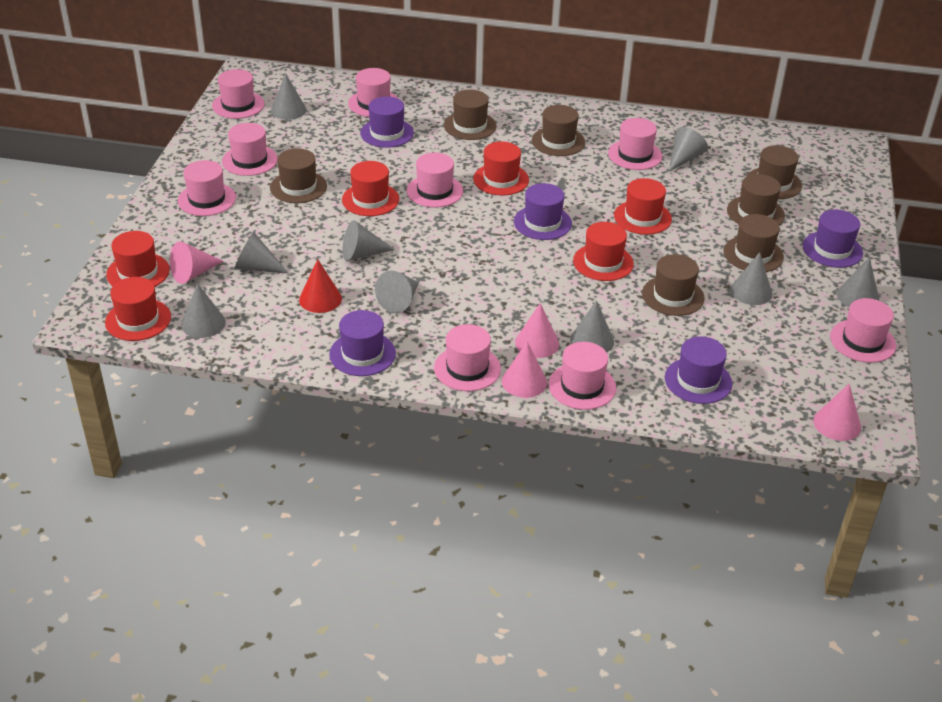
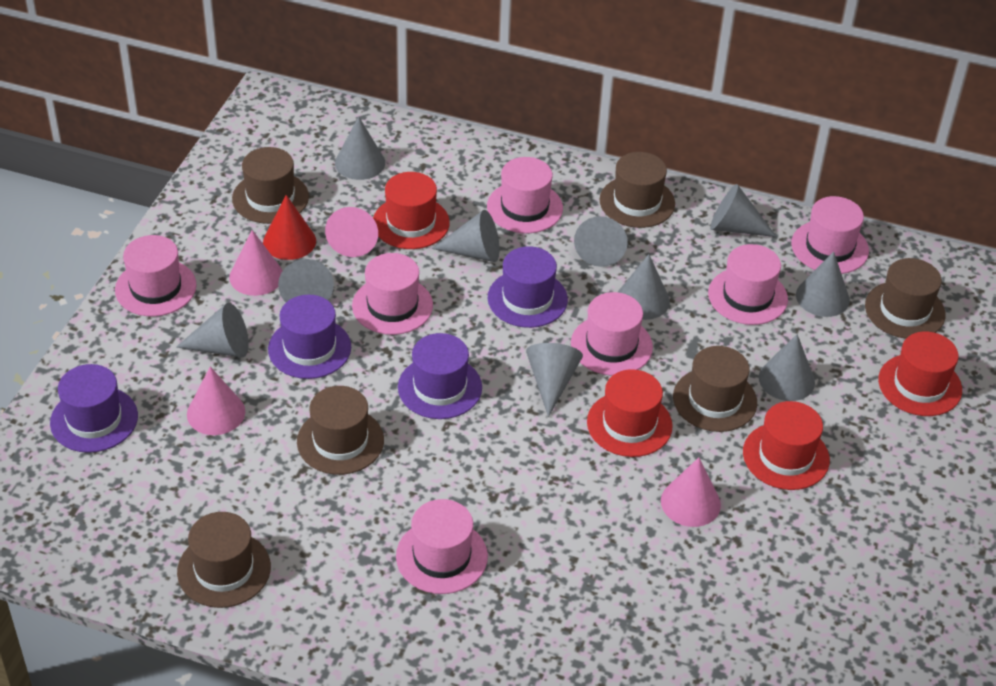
brown hat: 7 -> 6
grey cone: 9 -> 10
pink hat: 9 -> 7
purple hat: 5 -> 4
red hat: 6 -> 4

